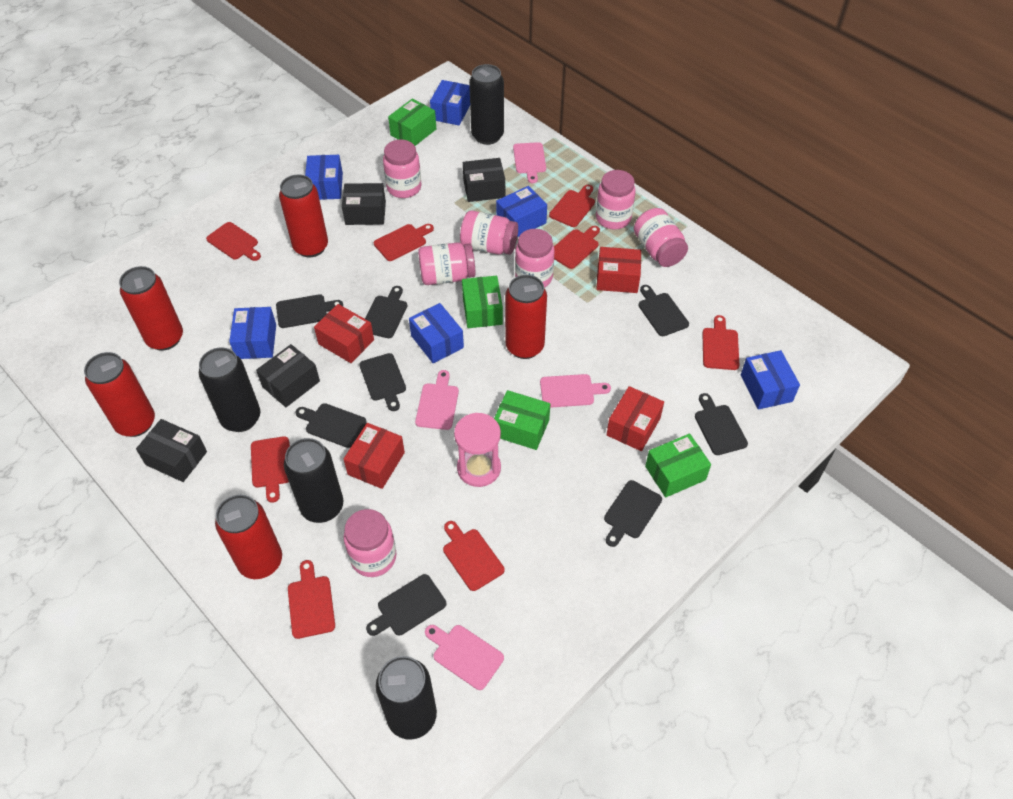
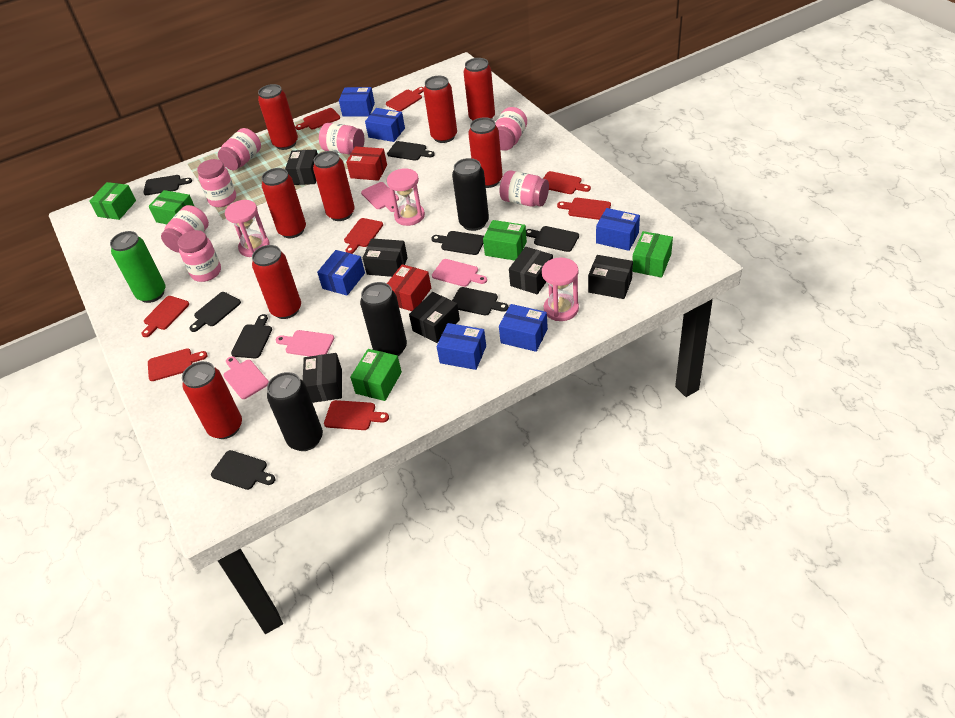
black box: 4 -> 6
black can: 4 -> 3
green box: 4 -> 5
green can: 0 -> 1
pink hourglass: 1 -> 3
red box: 4 -> 2
red can: 5 -> 8

